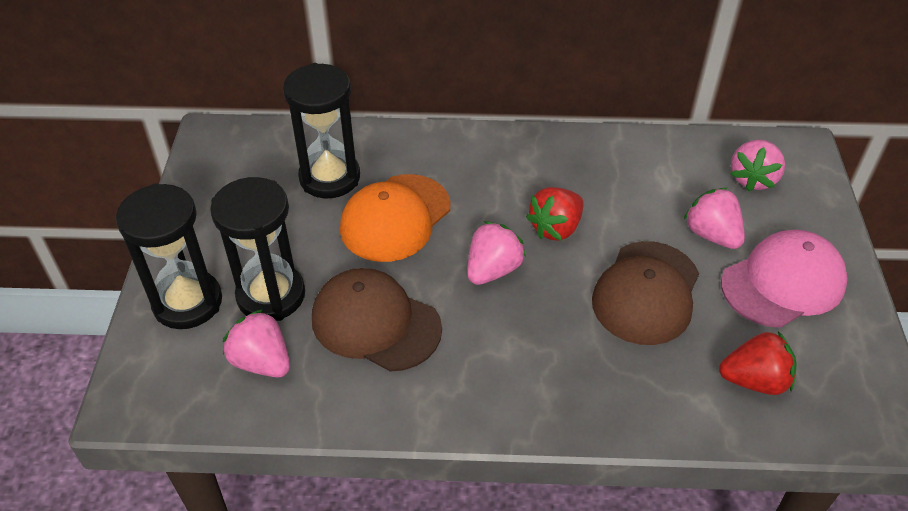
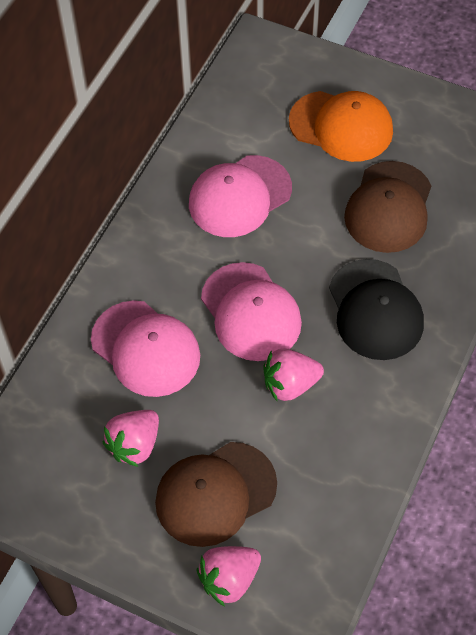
black cap: 0 -> 1
black hourglass: 3 -> 0
pink cap: 1 -> 3
pink strawberry: 4 -> 3
red strawberry: 2 -> 0

